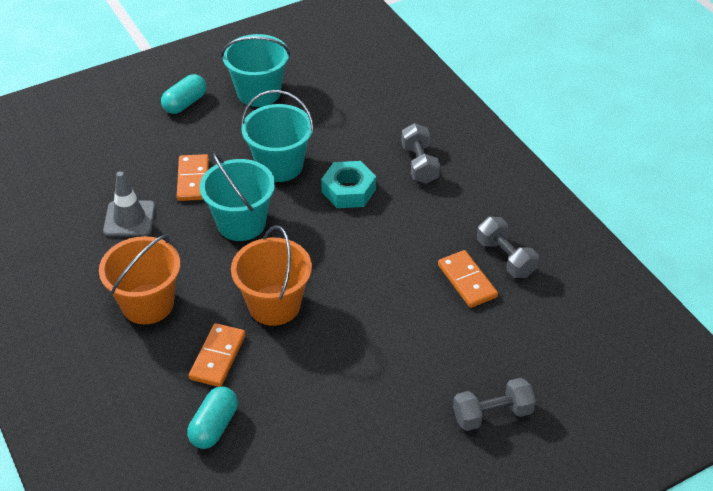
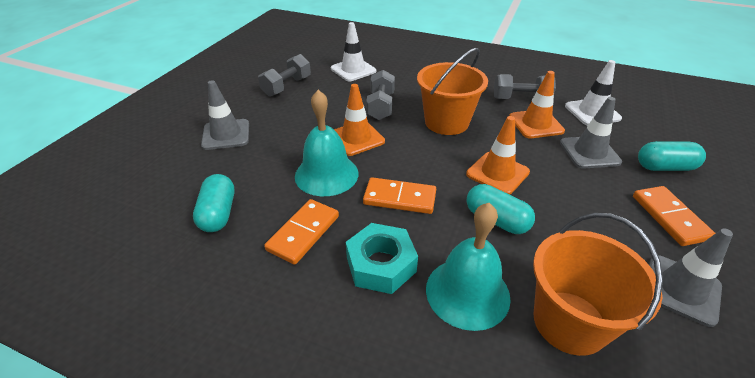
grey traffic cone: 1 -> 3
orange traffic cone: 0 -> 3
turquoise bell: 0 -> 2
turquoise bucket: 3 -> 0
turquoise capsule: 2 -> 3
white traffic cone: 0 -> 2

